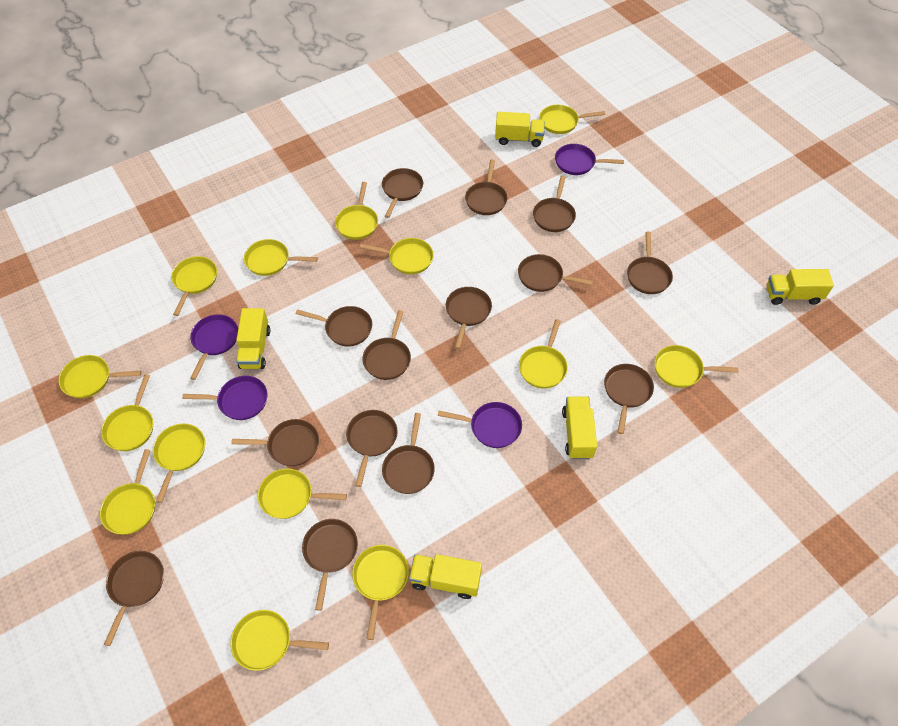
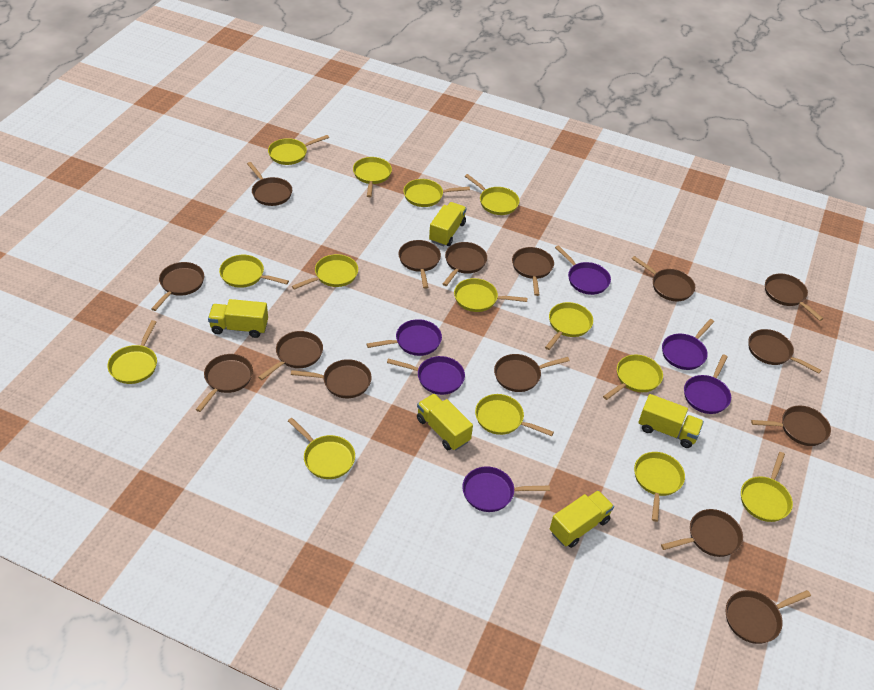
brown pan: 14 -> 15
purple pan: 4 -> 6

